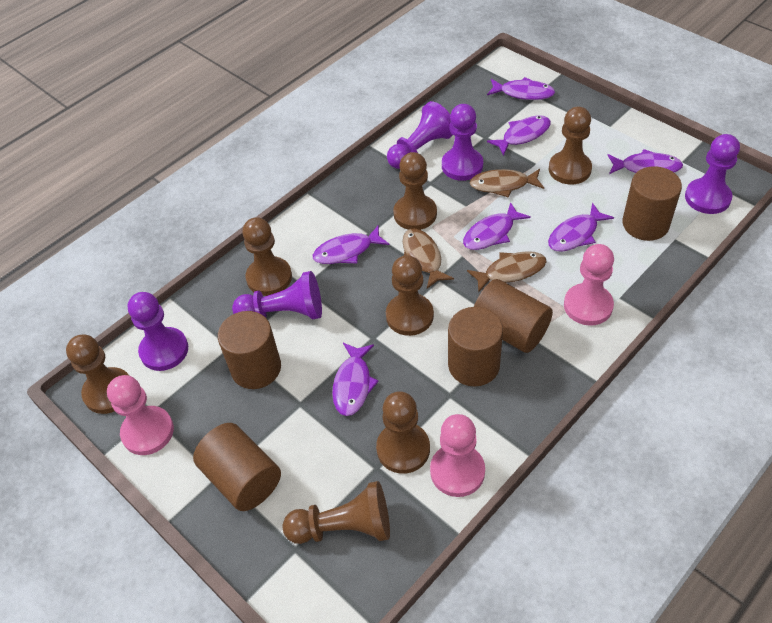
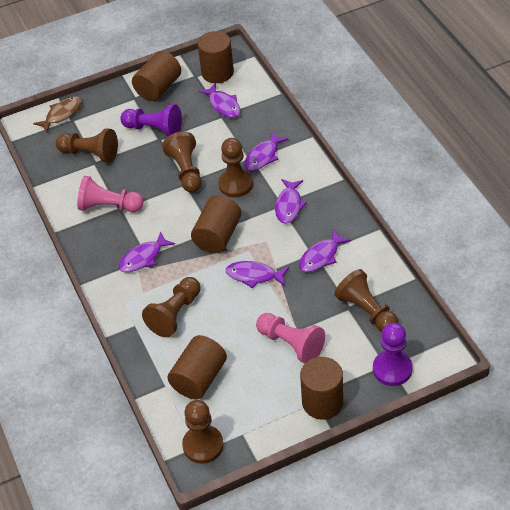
brown fish: 3 -> 1
brown pawn: 7 -> 6
pink pawn: 3 -> 2
purple fish: 7 -> 6
purple pawn: 5 -> 2

